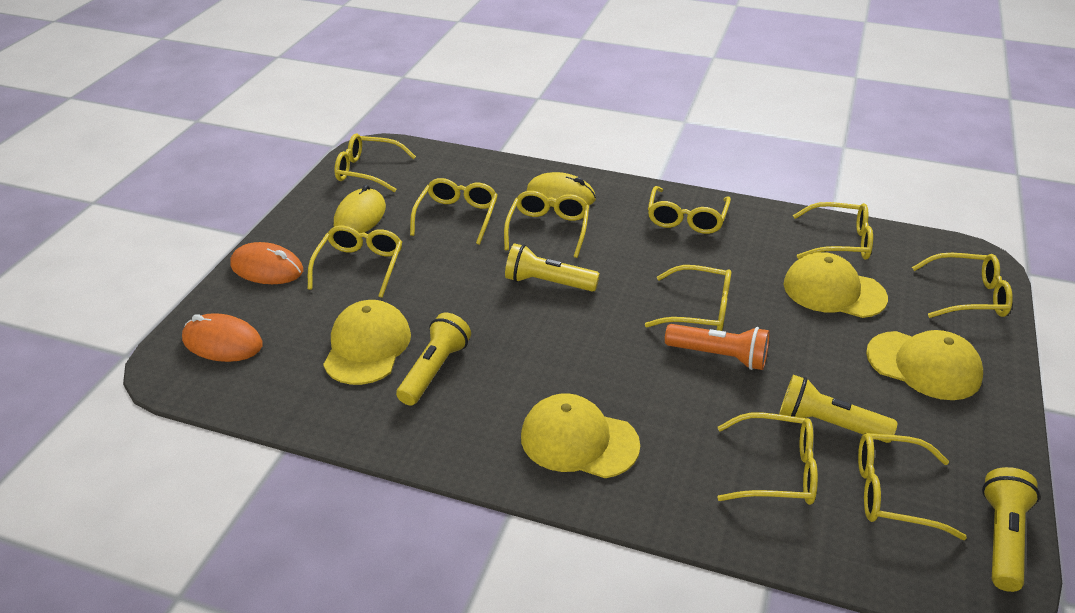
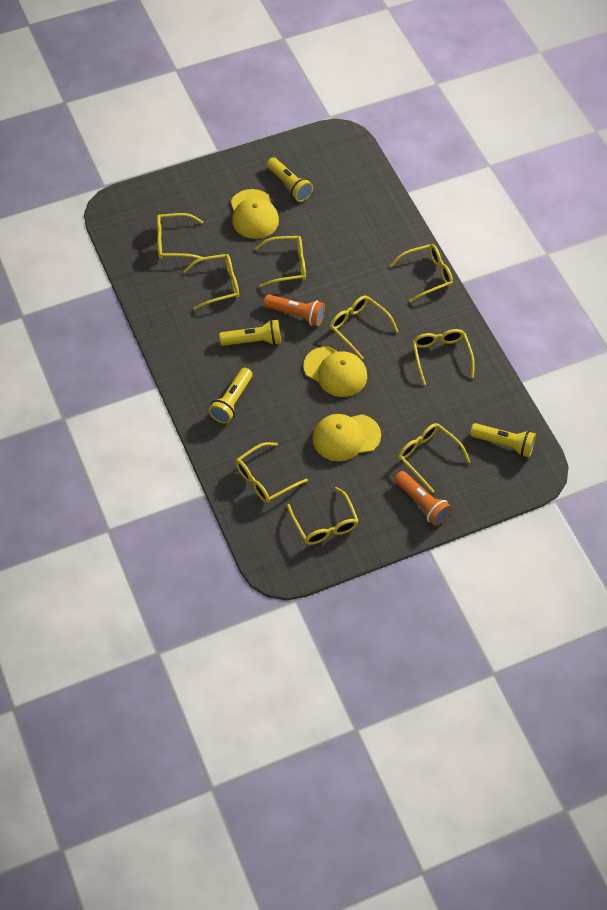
orange flashlight: 1 -> 2
orange mouse: 2 -> 0
yellow cap: 4 -> 3
yellow glasses: 10 -> 9
yellow mouse: 2 -> 0

